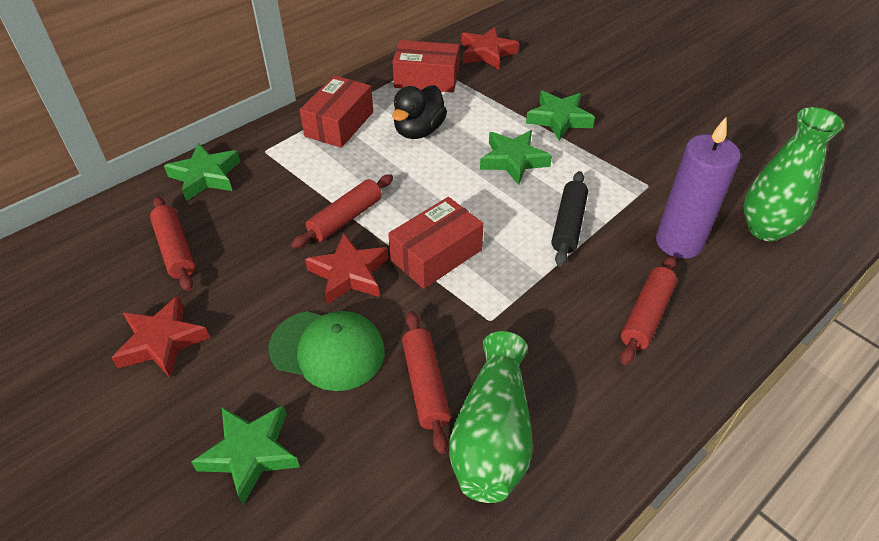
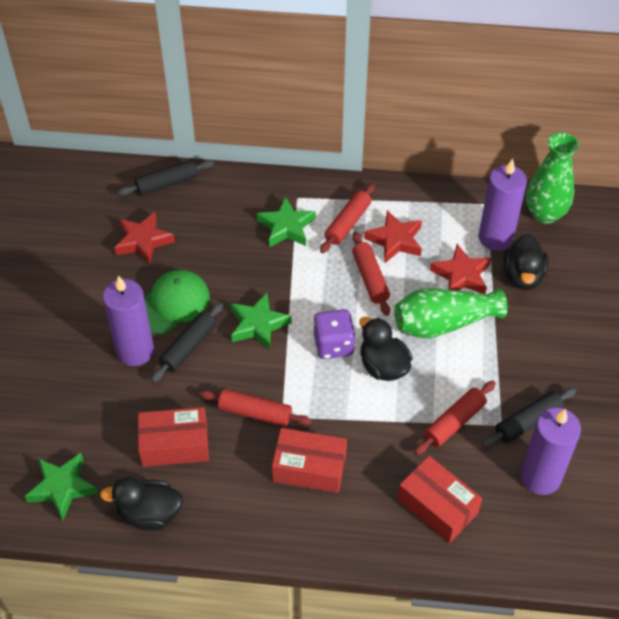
black duck: 1 -> 3
black rolling pin: 1 -> 3
green star: 4 -> 3
purple candle: 1 -> 3
purple dice: 0 -> 1

